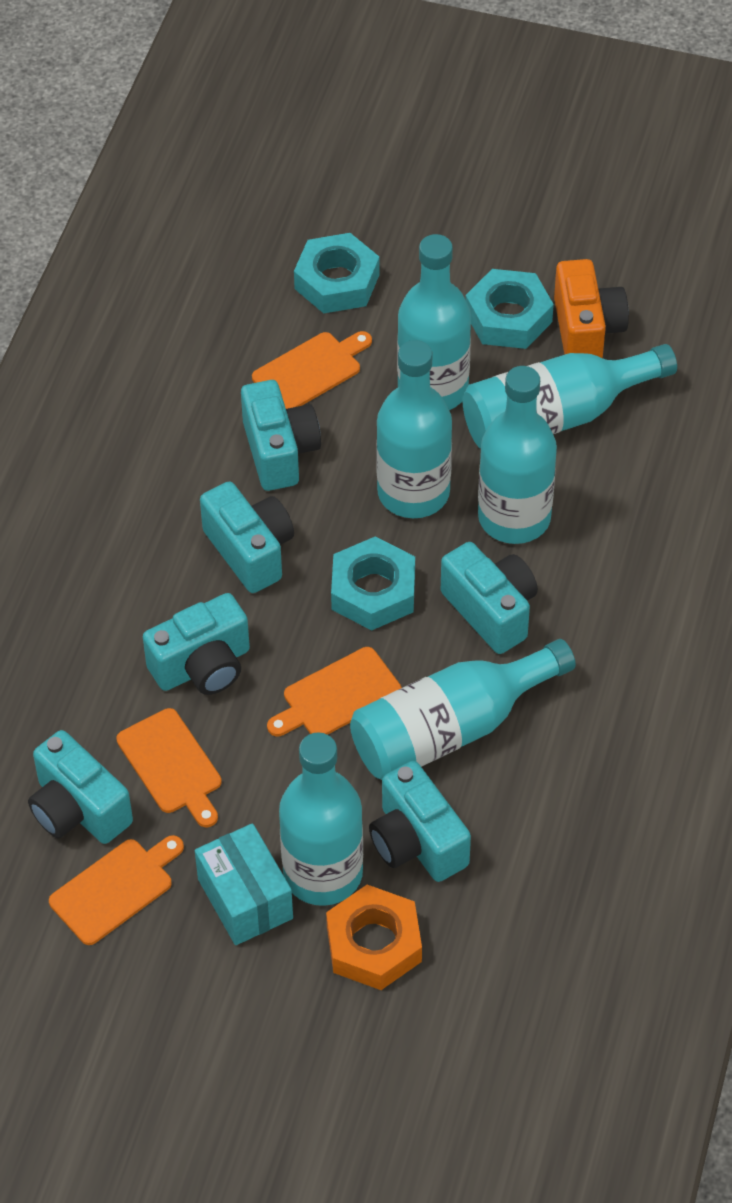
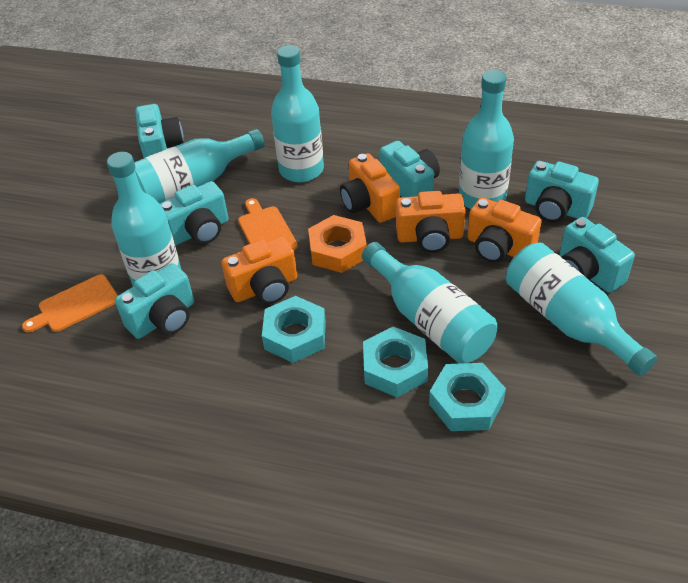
orange camera: 1 -> 4
orange cutting board: 4 -> 2
turquoise box: 1 -> 0

